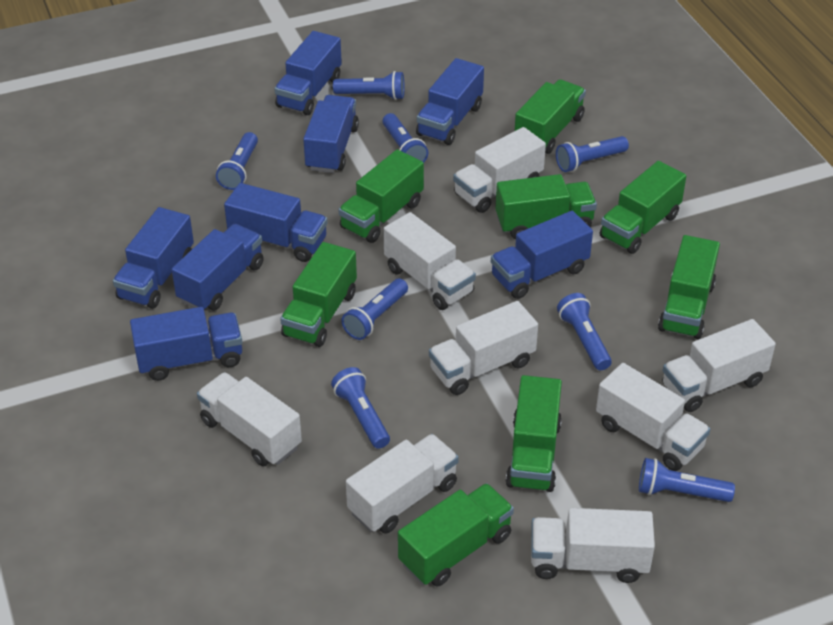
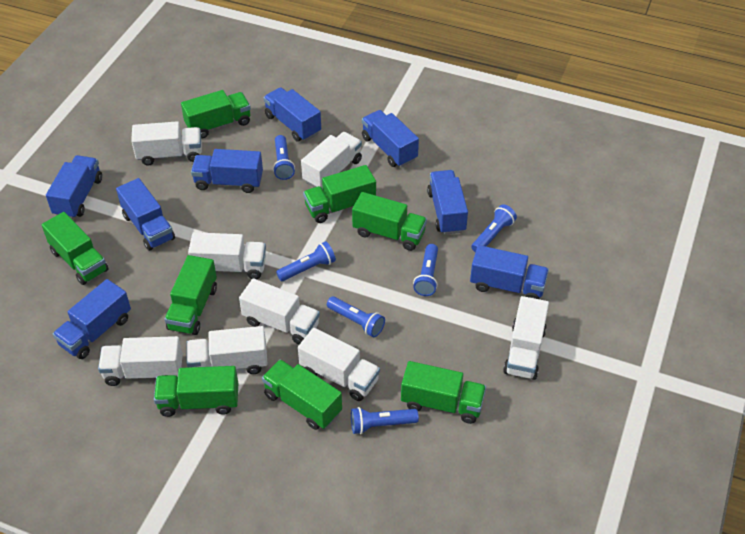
blue flashlight: 8 -> 6

